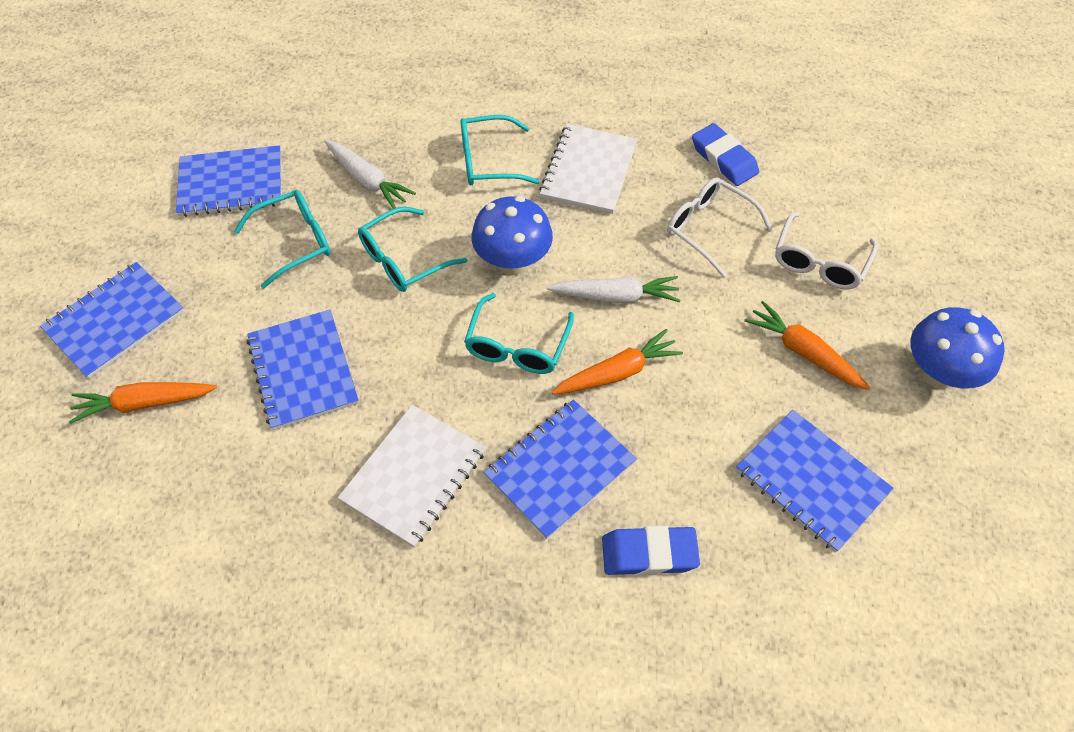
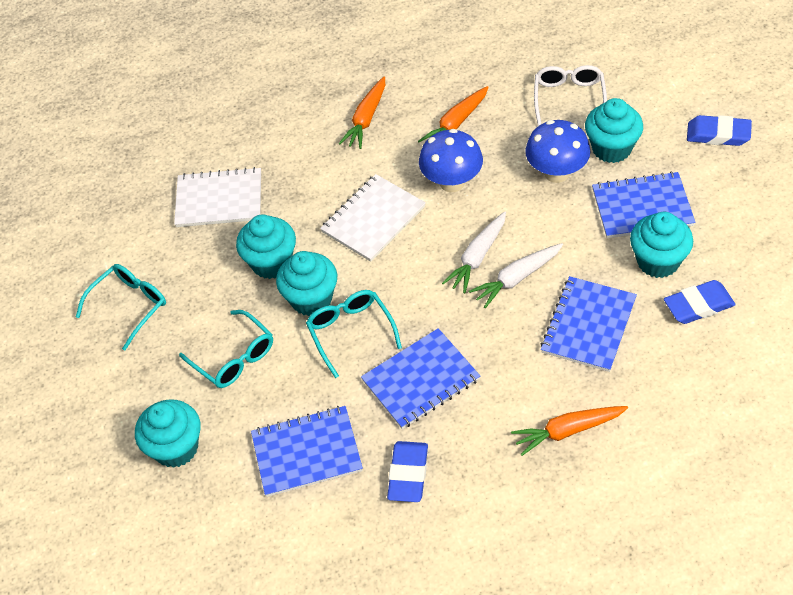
blue eraser: 2 -> 3
blue notebook: 5 -> 4
turquoise cupcake: 0 -> 5
turquoise glasses: 4 -> 3
white glasses: 2 -> 1

